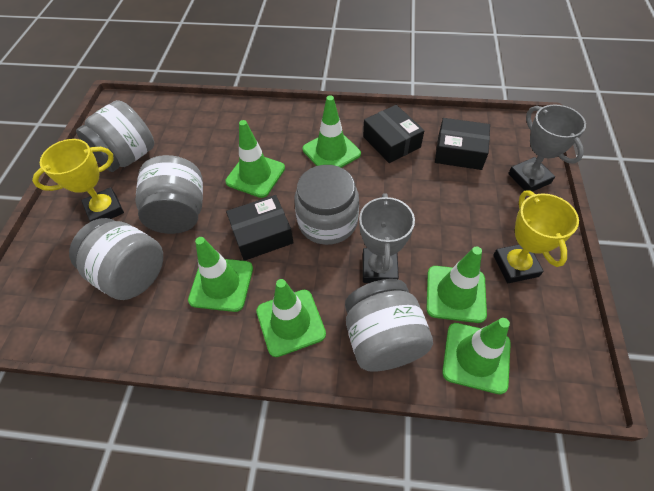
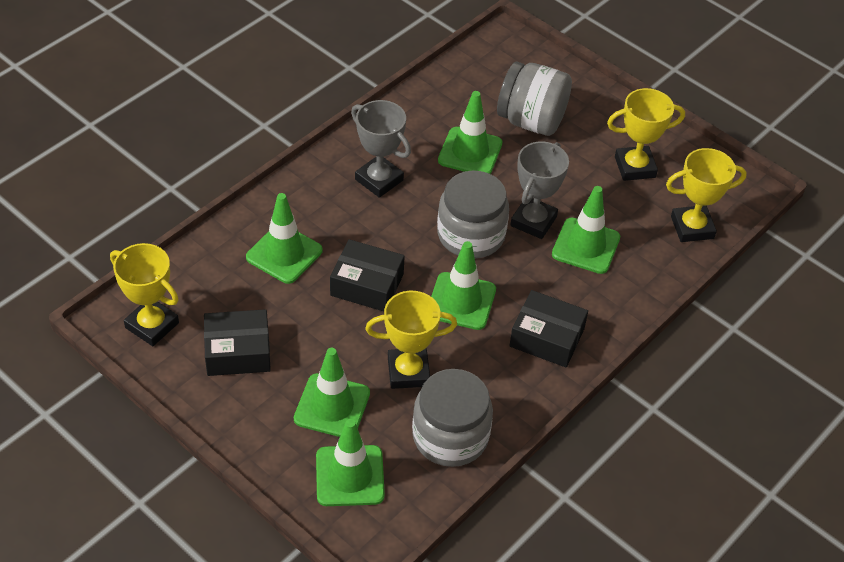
grey jar: 5 -> 3
yellow trophy: 2 -> 4

